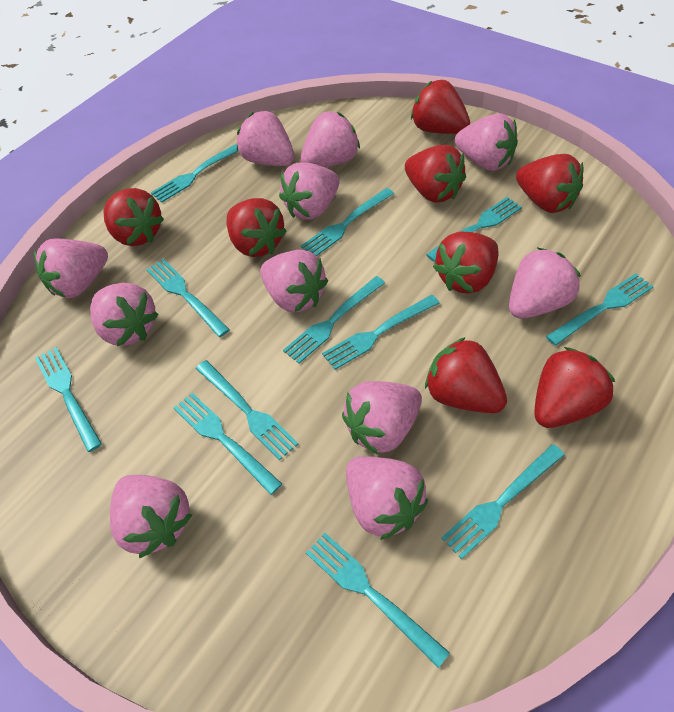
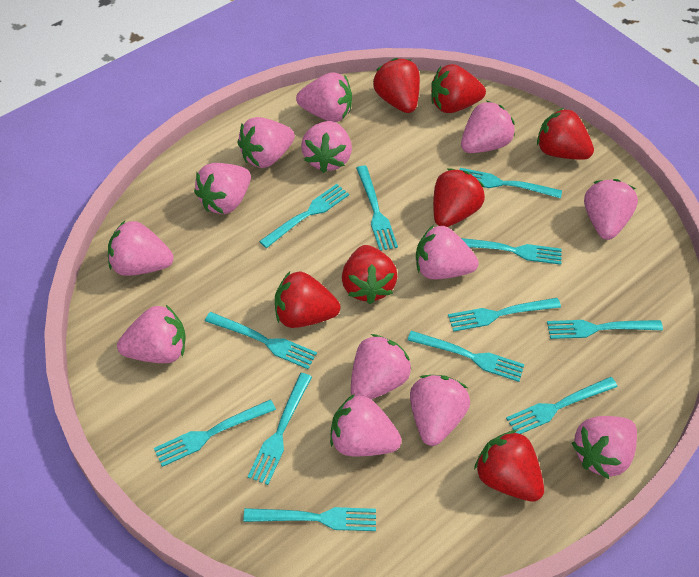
pink strawberry: 11 -> 13
red strawberry: 8 -> 7

